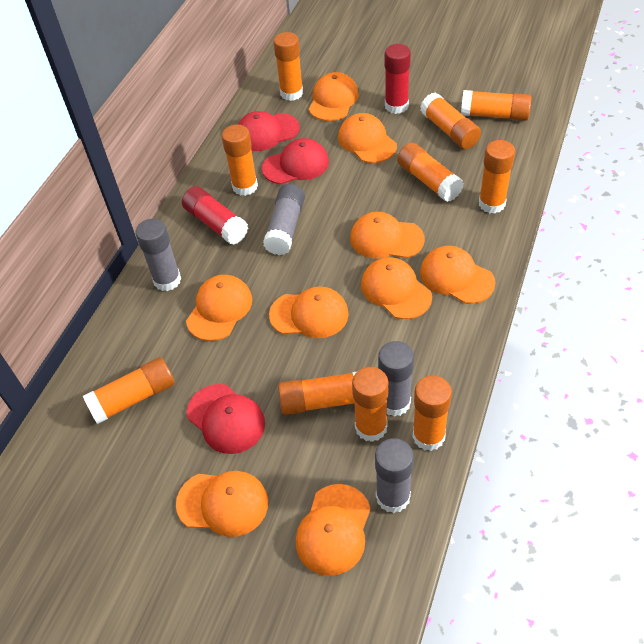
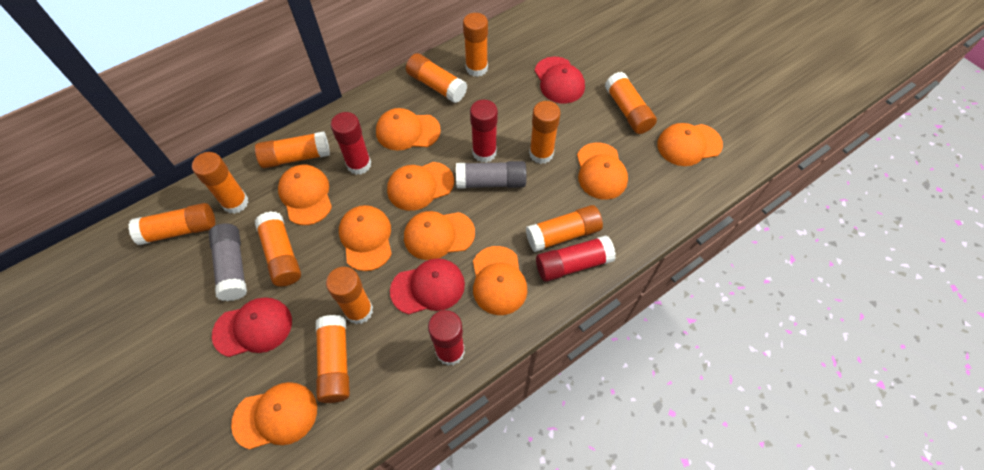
grey glue stick: 4 -> 2
orange glue stick: 10 -> 11
red glue stick: 2 -> 4

